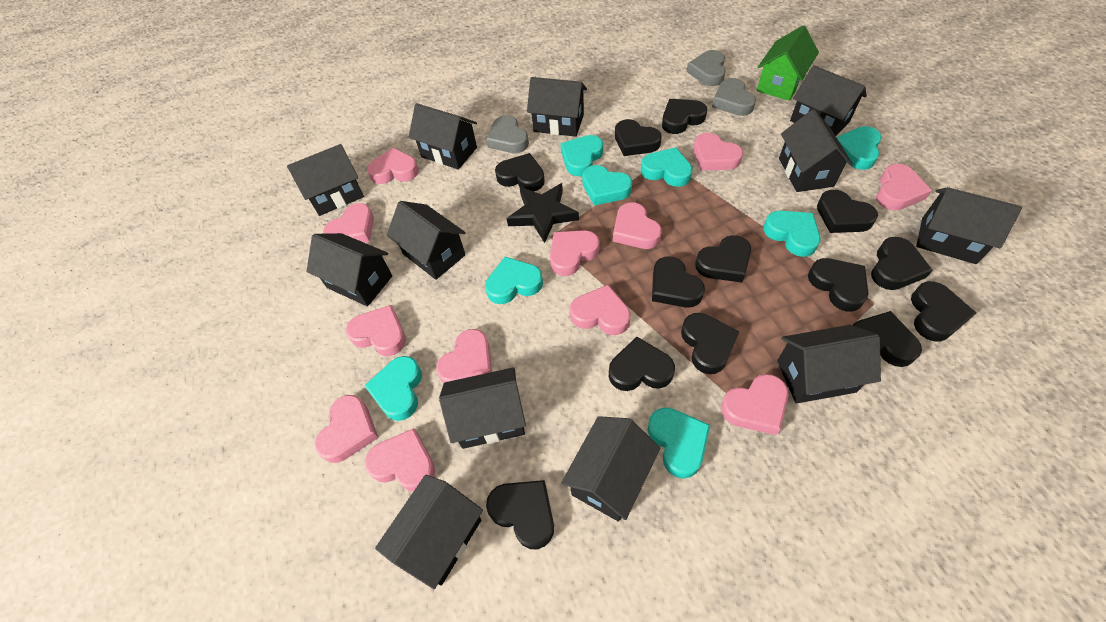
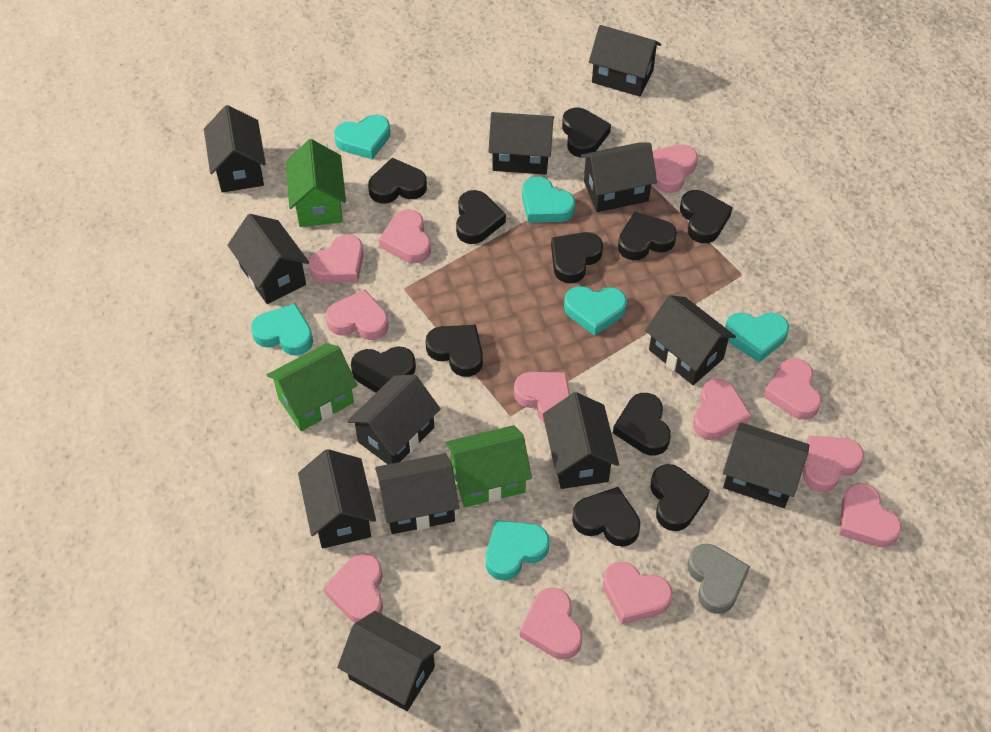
black heart: 13 -> 11
black star: 1 -> 0
green house: 1 -> 3
grey heart: 3 -> 1
turquoise heart: 8 -> 6

